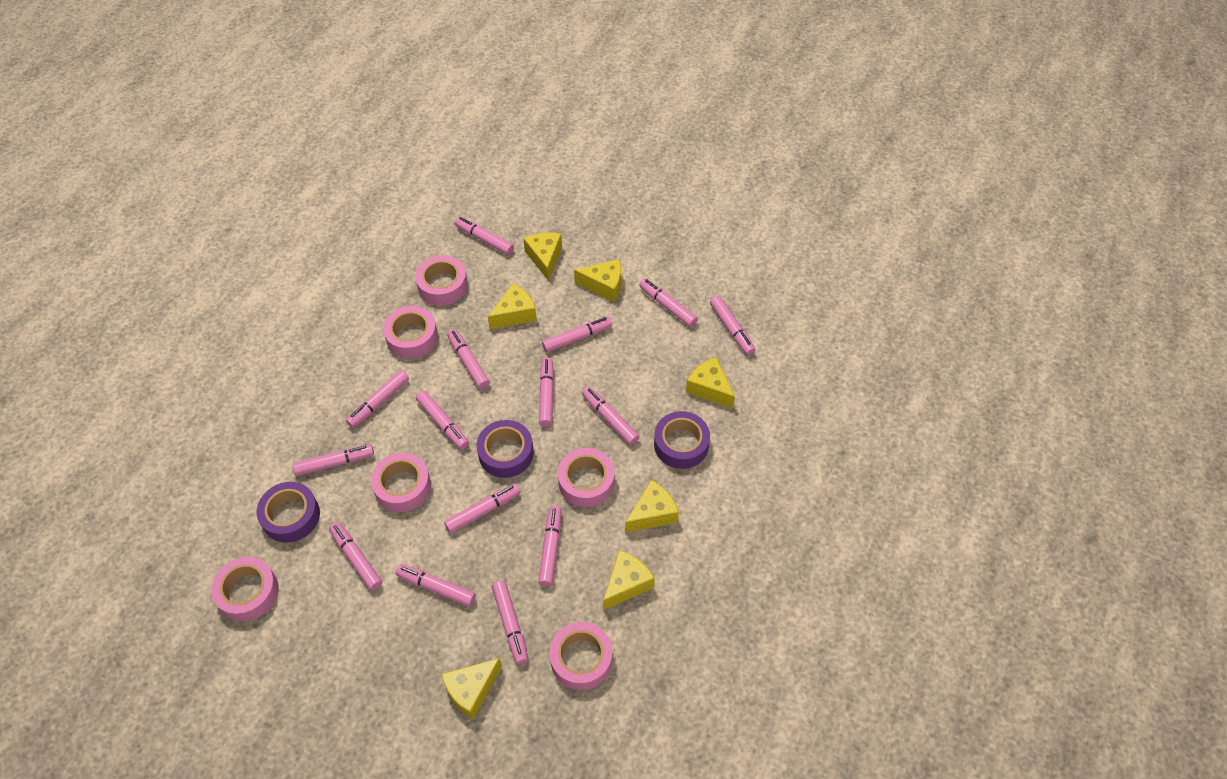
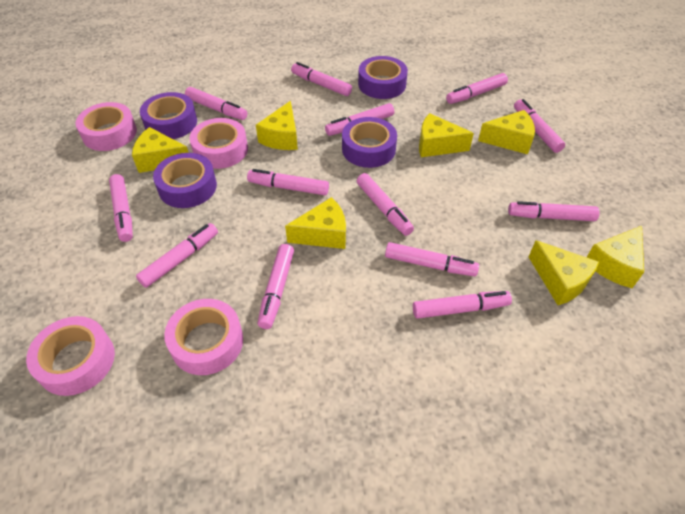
pink marker: 15 -> 13
pink tape: 6 -> 4
purple tape: 3 -> 4

